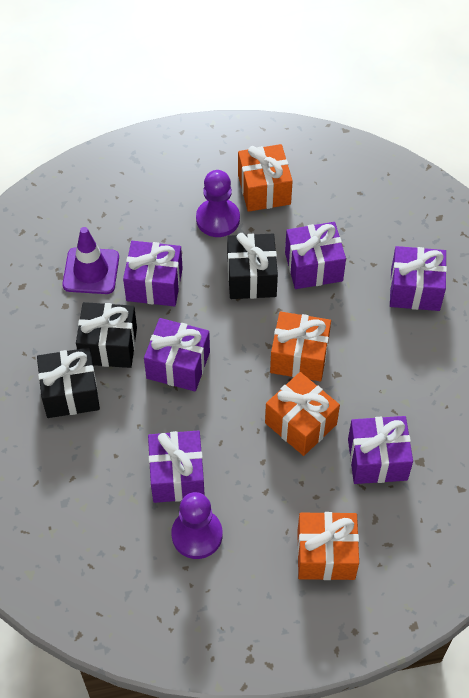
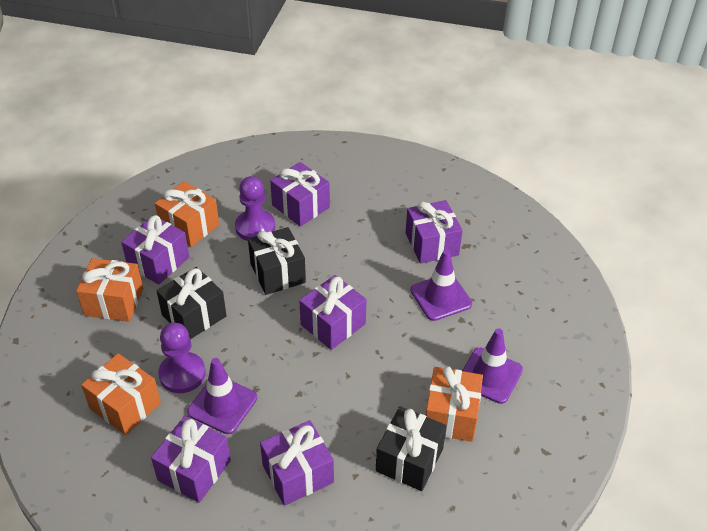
purple traffic cone: 1 -> 3

